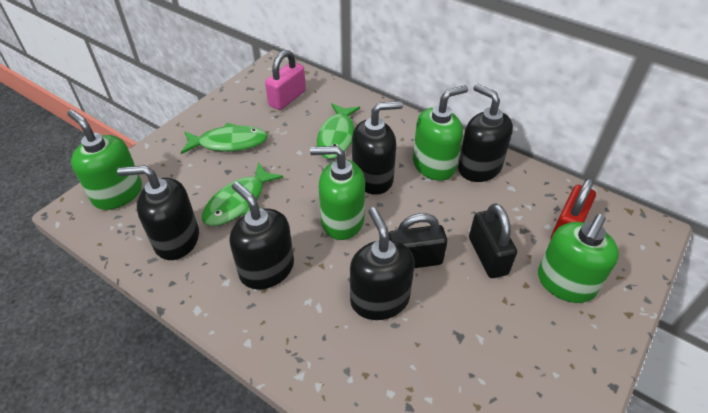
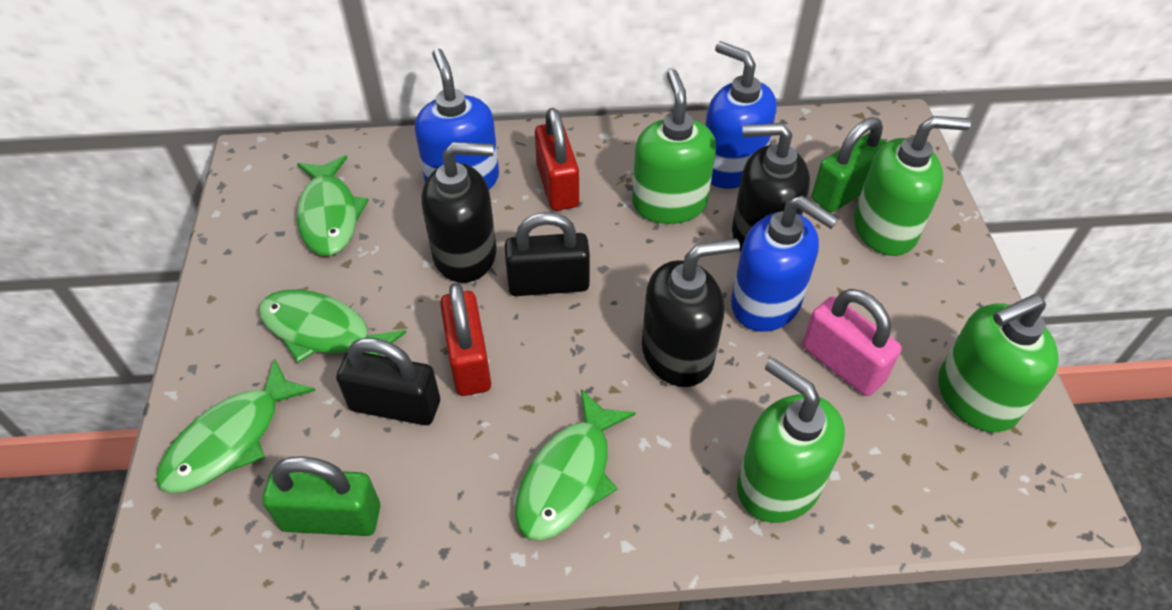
black soap dispenser: 5 -> 3
blue soap dispenser: 0 -> 3
green fish: 3 -> 4
green padlock: 0 -> 2
red padlock: 1 -> 2

